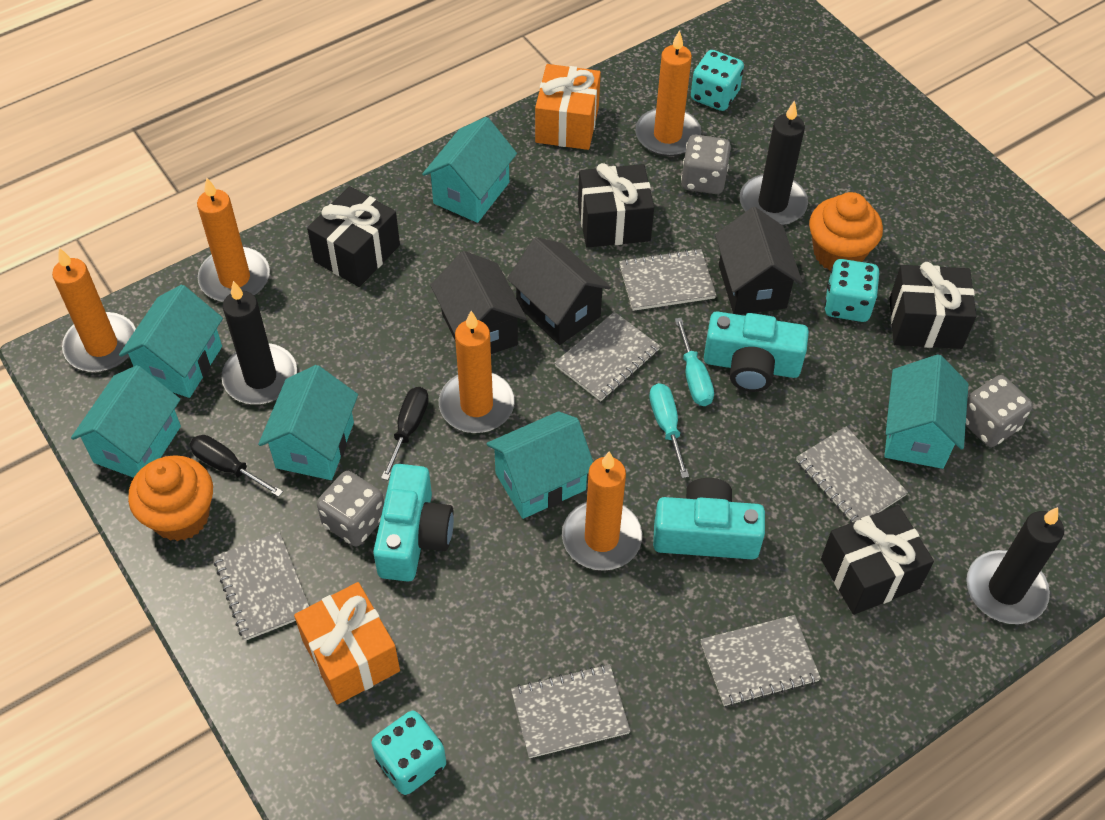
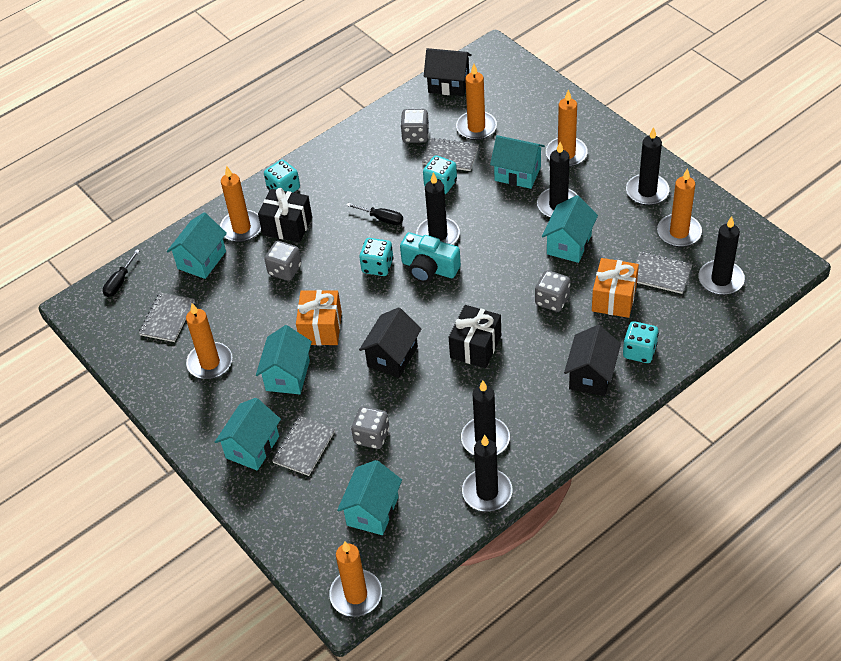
black candle: 3 -> 6
black gift: 4 -> 2
grey dice: 3 -> 4
grey notebook: 6 -> 4
orange candle: 5 -> 6
orange cupcake: 2 -> 0
turquoise camera: 3 -> 1
turquoise dice: 3 -> 4
turquoise screwdriver: 2 -> 0

